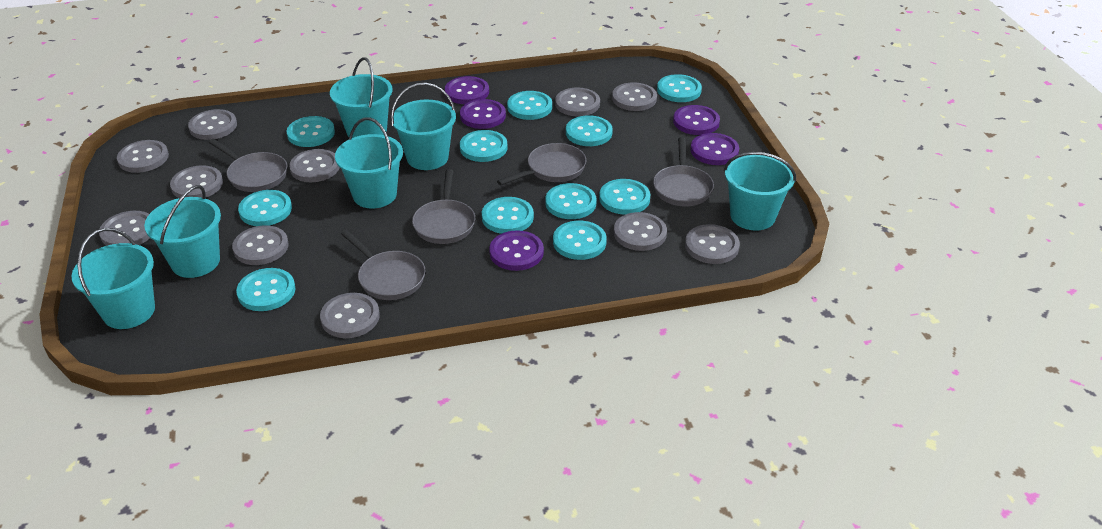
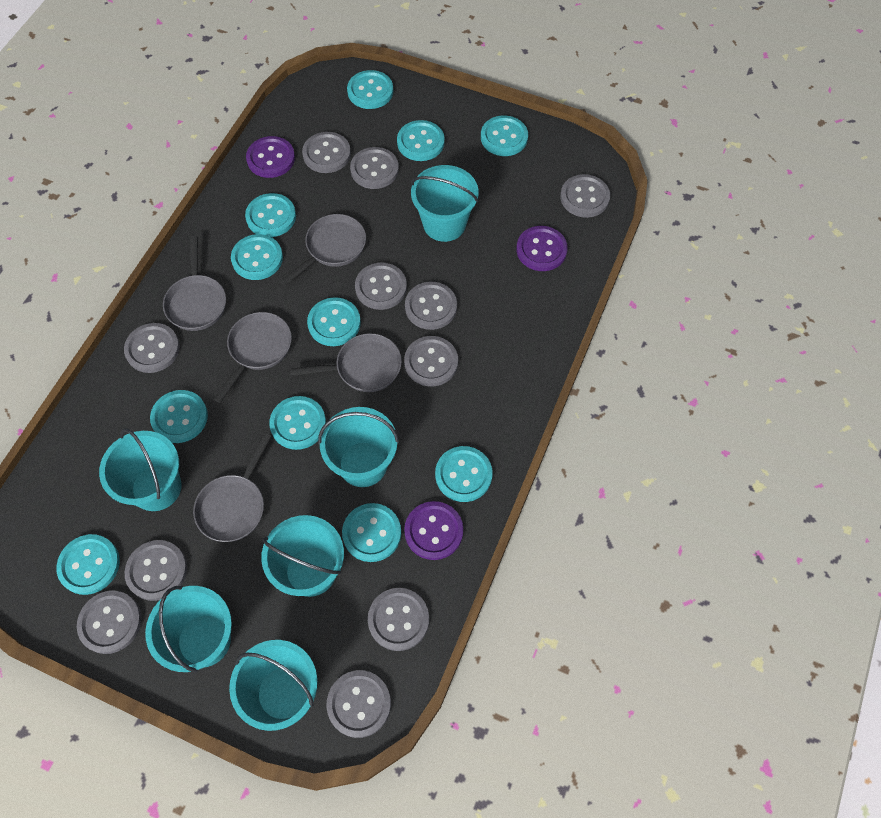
purple button: 5 -> 3

